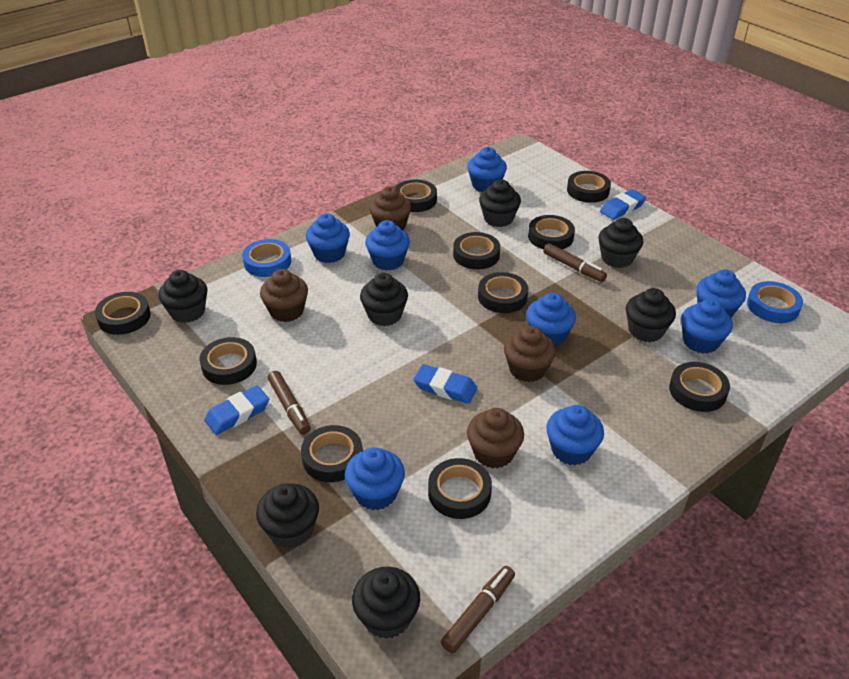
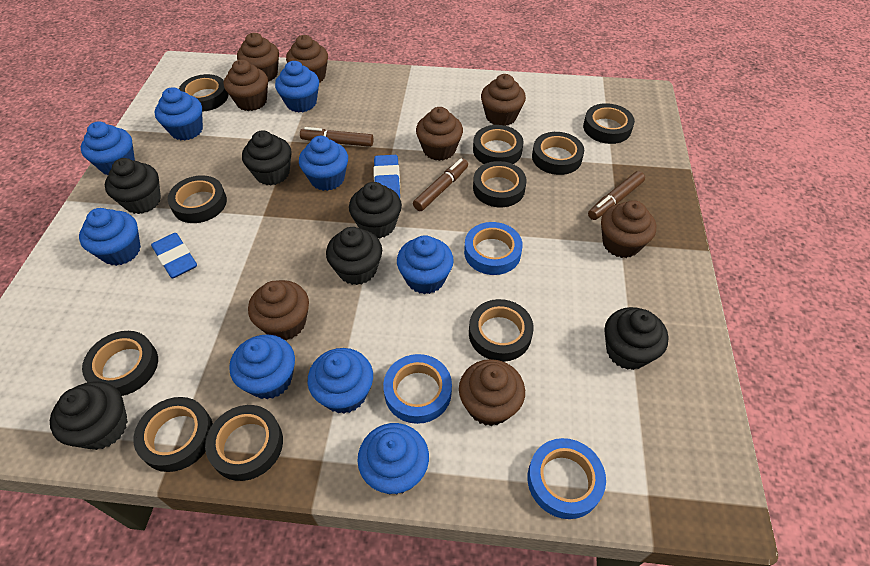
black cupcake: 7 -> 6
blue cupcake: 8 -> 9
blue eraser: 3 -> 2
blue tape: 2 -> 3
brown cupcake: 4 -> 8

